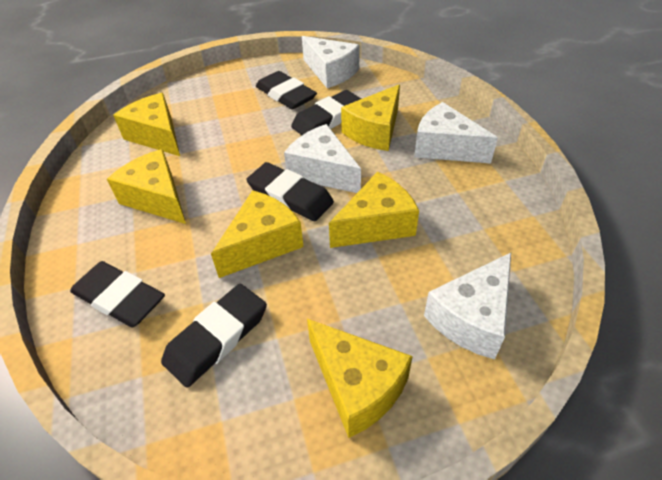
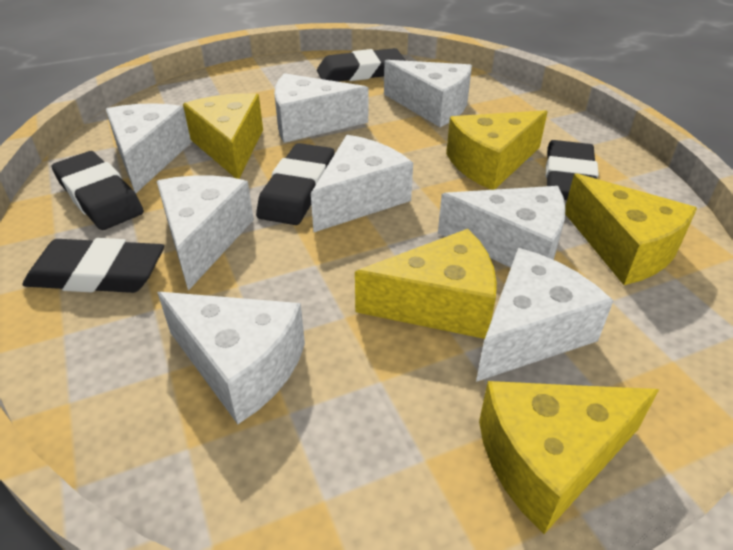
white cheese: 4 -> 8
yellow cheese: 6 -> 5

